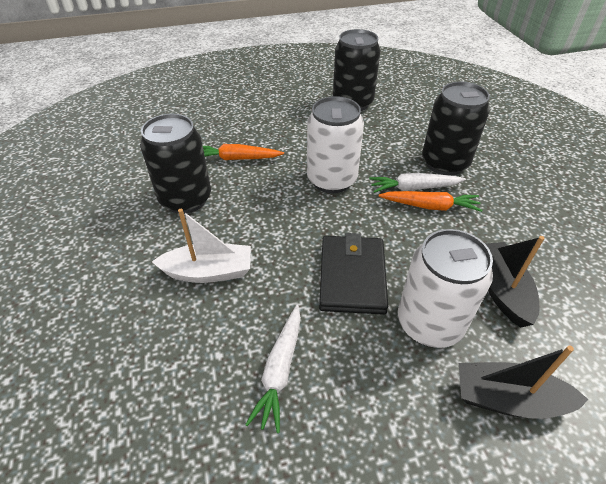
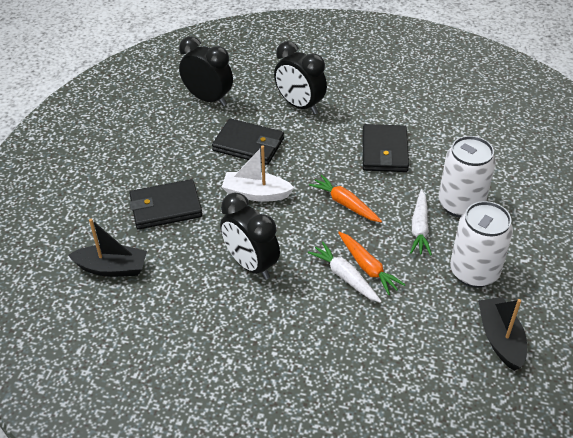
black can: 3 -> 0
black clock: 0 -> 3
black wallet: 1 -> 3

